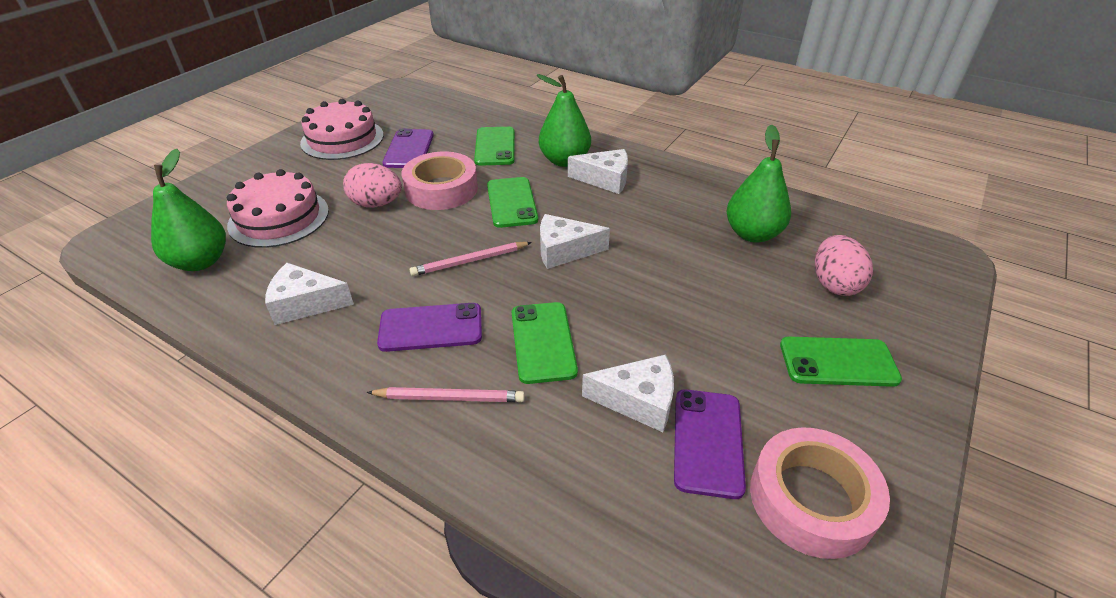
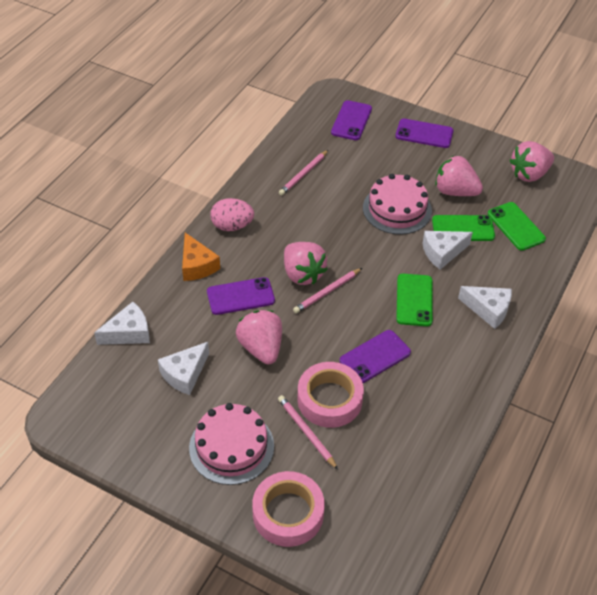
green pear: 3 -> 0
green phone: 4 -> 3
orange cheese: 0 -> 1
pink egg: 2 -> 1
pink pencil: 2 -> 3
pink strawberry: 0 -> 4
purple phone: 3 -> 4

